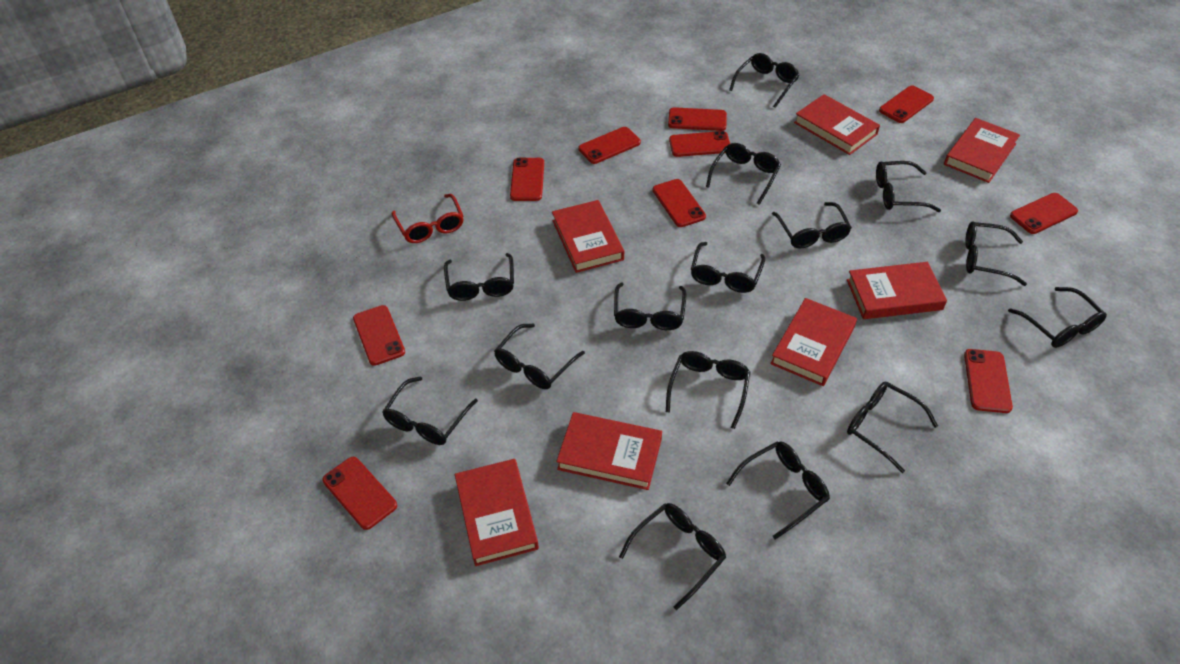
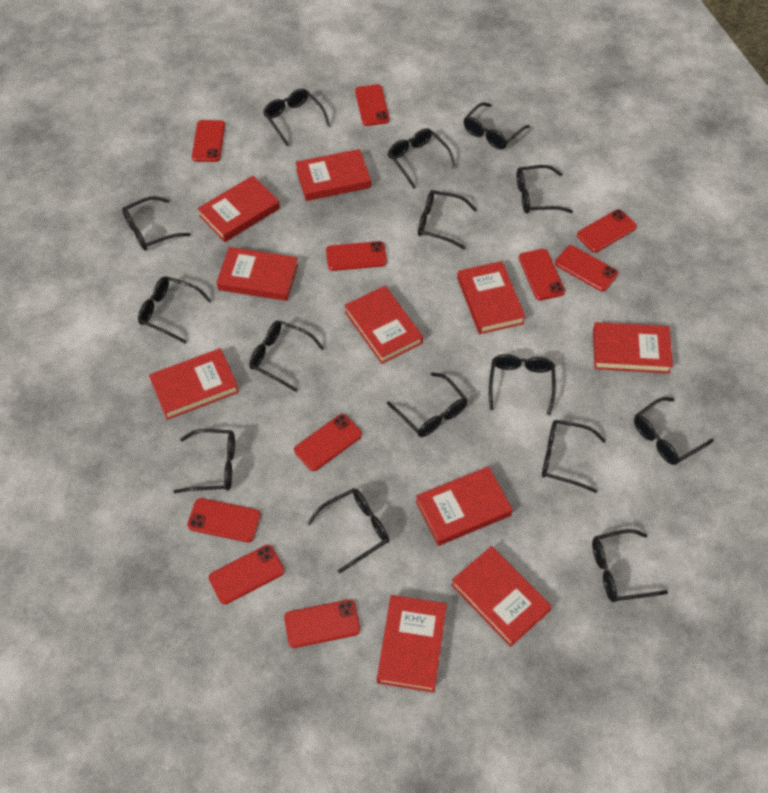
red book: 7 -> 10
red glasses: 1 -> 0

